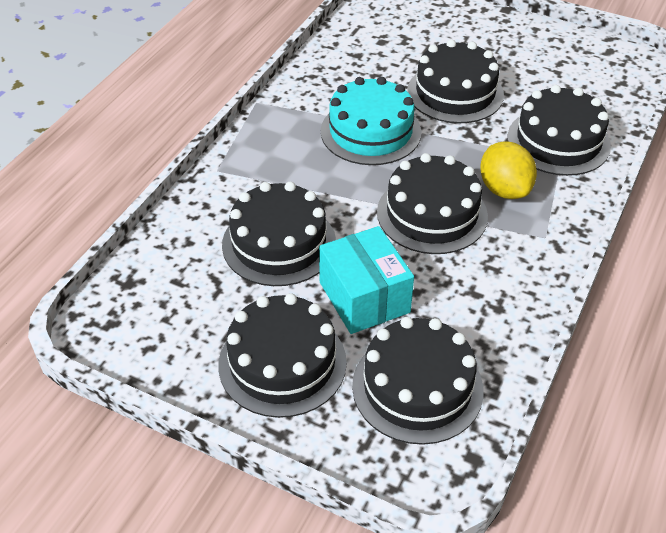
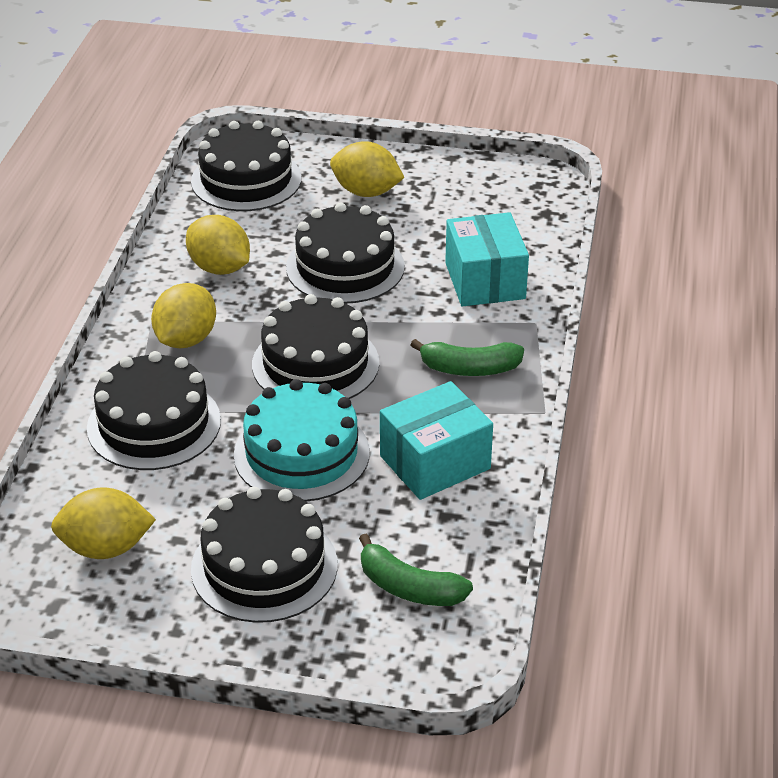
black cake: 6 -> 5
green banana: 0 -> 2
turquoise box: 1 -> 2
yellow lemon: 1 -> 4

